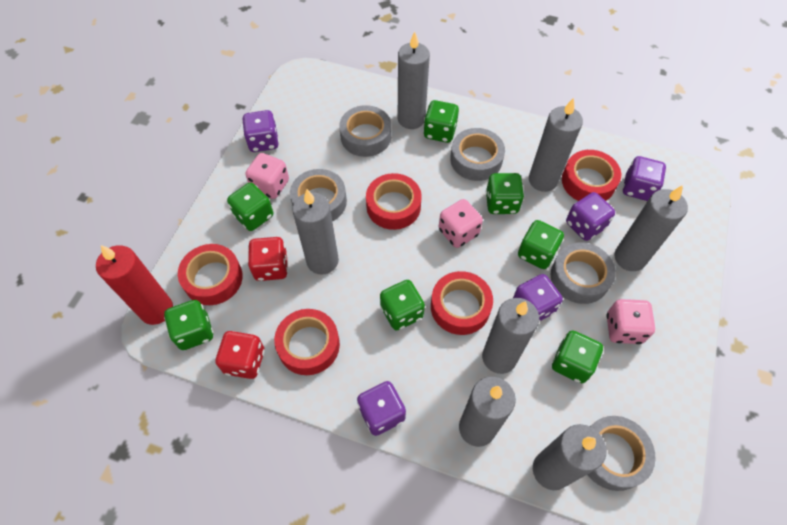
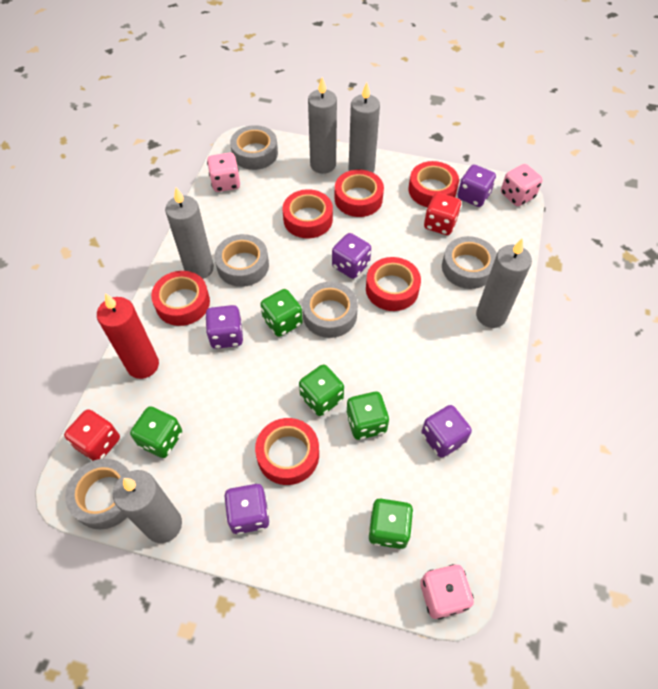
green dice: 7 -> 5
grey candle: 7 -> 5
red tape: 5 -> 6

